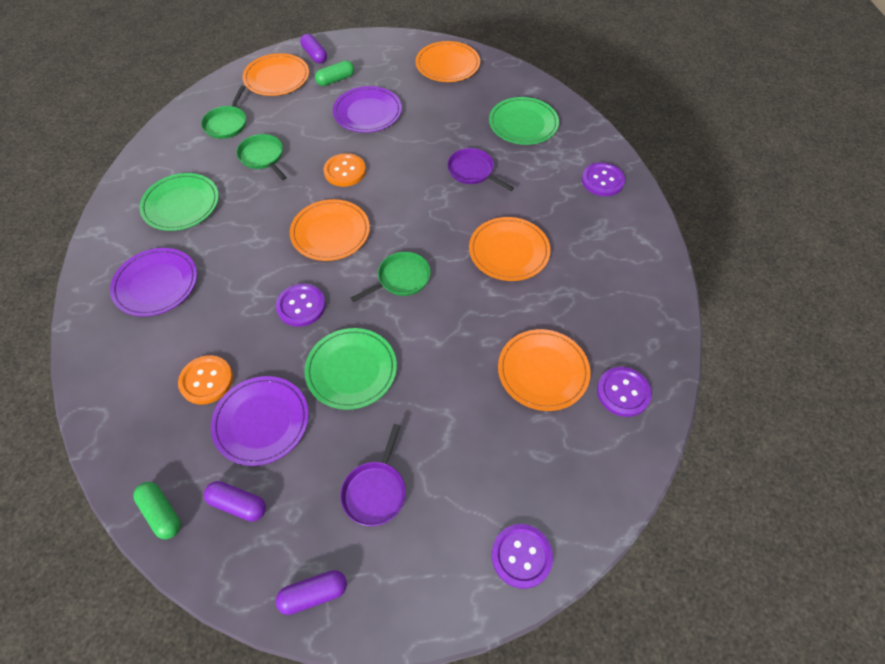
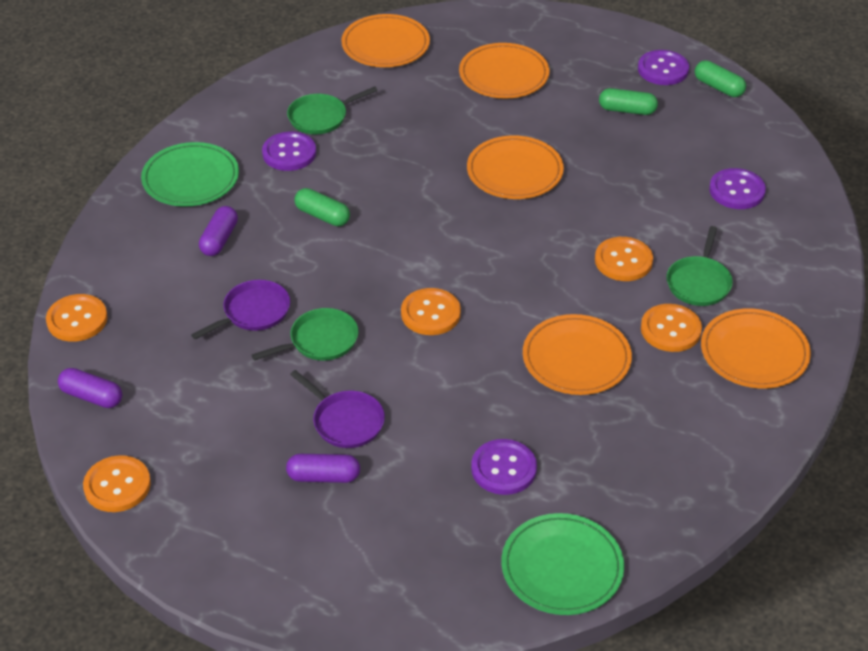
green capsule: 2 -> 3
green plate: 3 -> 2
orange button: 2 -> 5
purple plate: 3 -> 0

